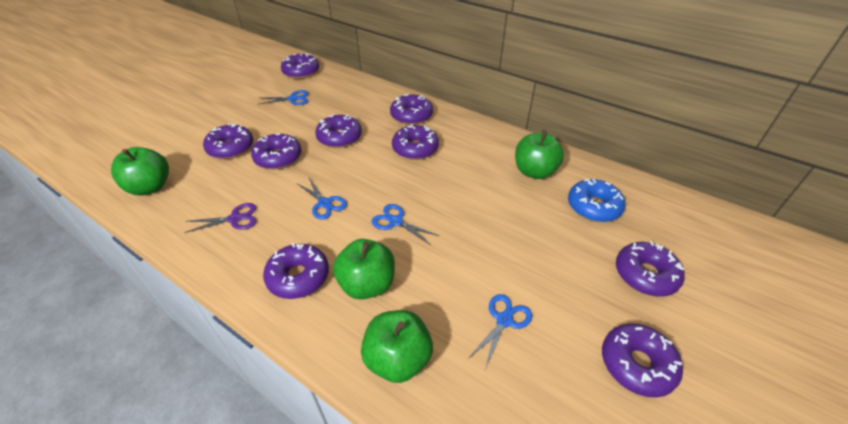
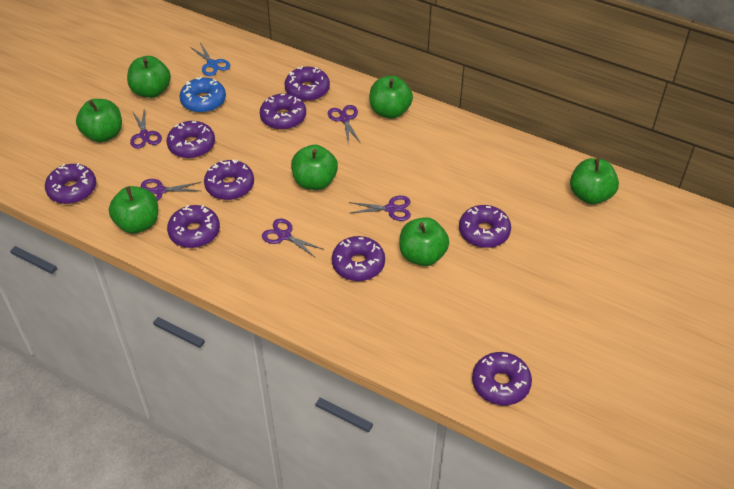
blue scissors: 4 -> 1
green apple: 4 -> 7
purple scissors: 1 -> 5

